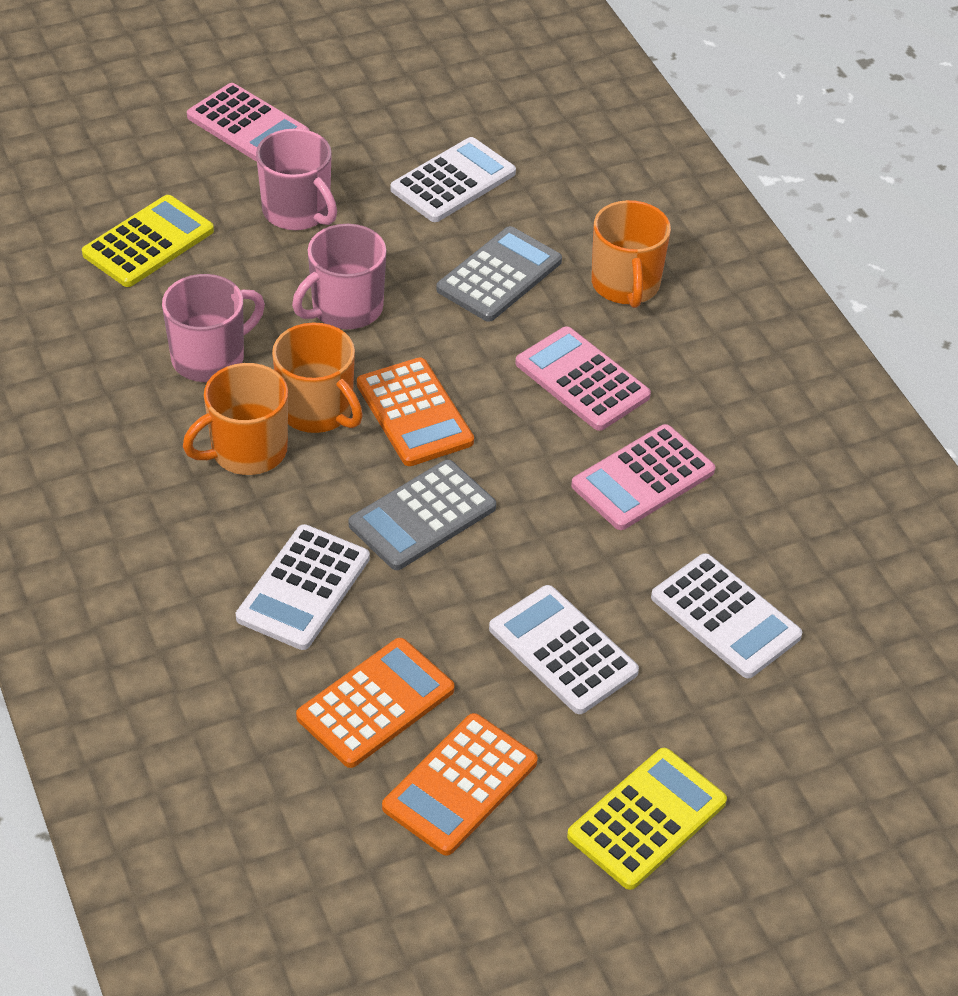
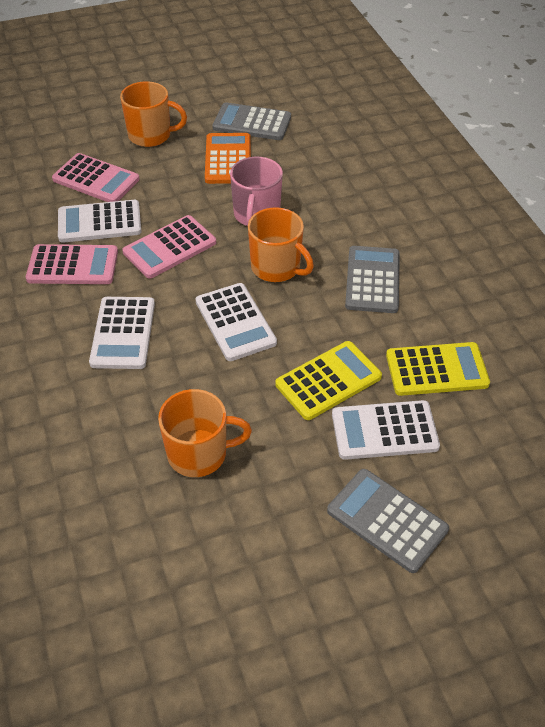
grey calculator: 2 -> 3
orange calculator: 3 -> 1
pink mug: 3 -> 1

